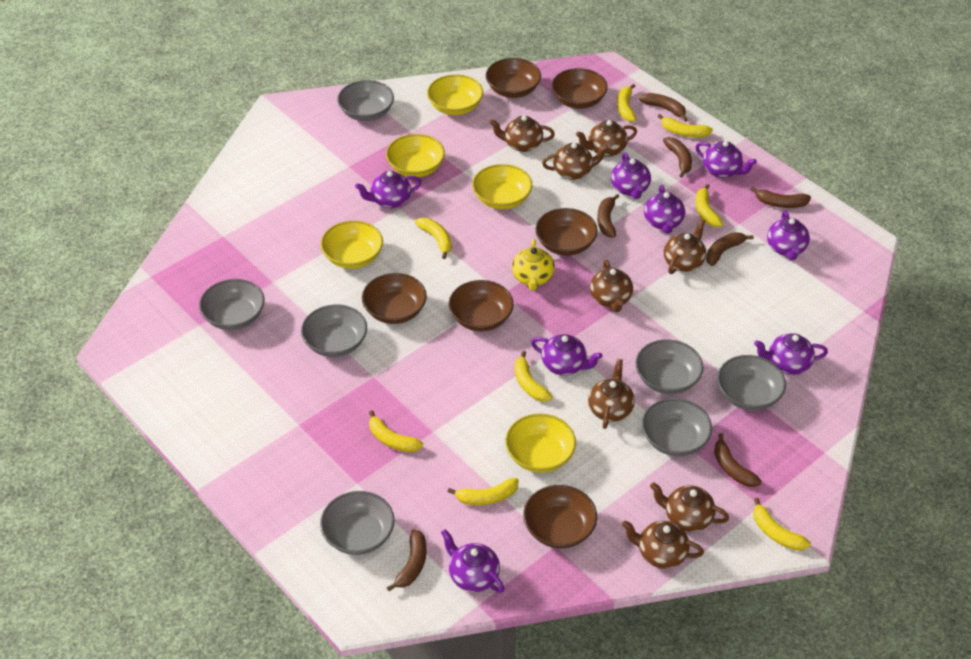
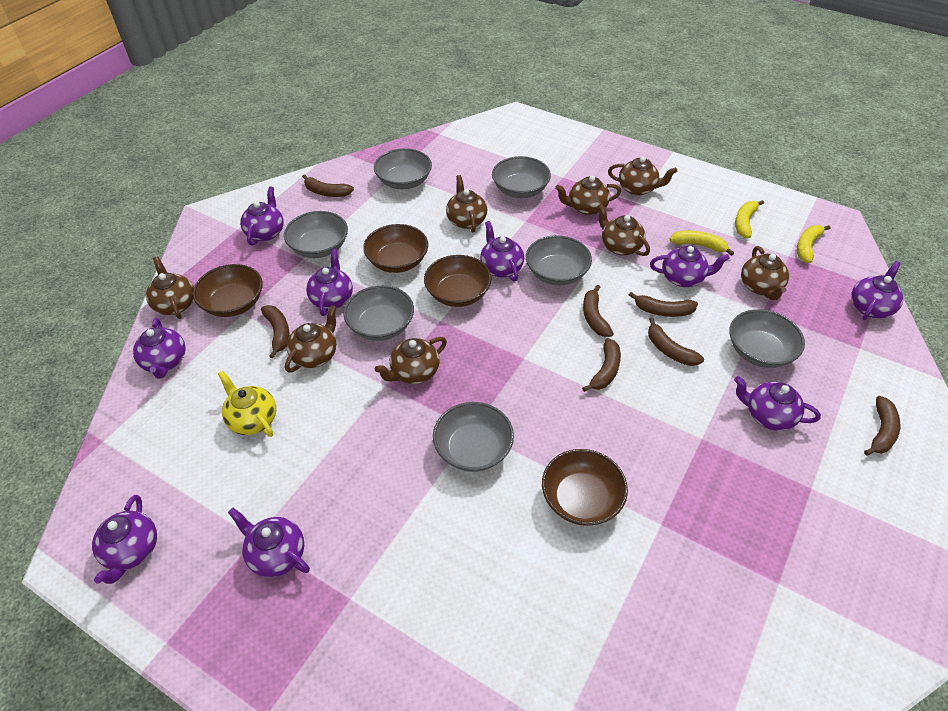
brown bowl: 6 -> 4
purple teapot: 8 -> 9
yellow banana: 8 -> 3
yellow bowl: 5 -> 0

